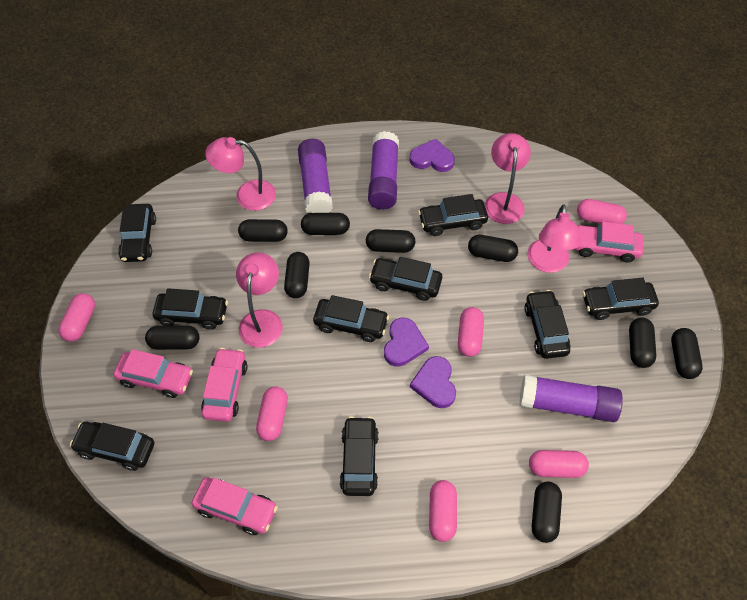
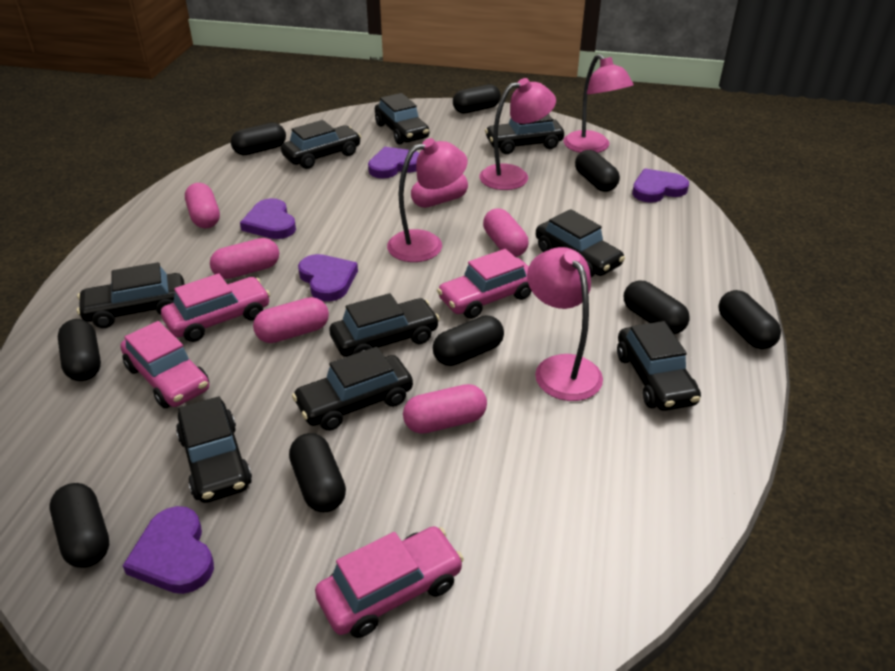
purple glue stick: 3 -> 0
purple heart: 3 -> 5

